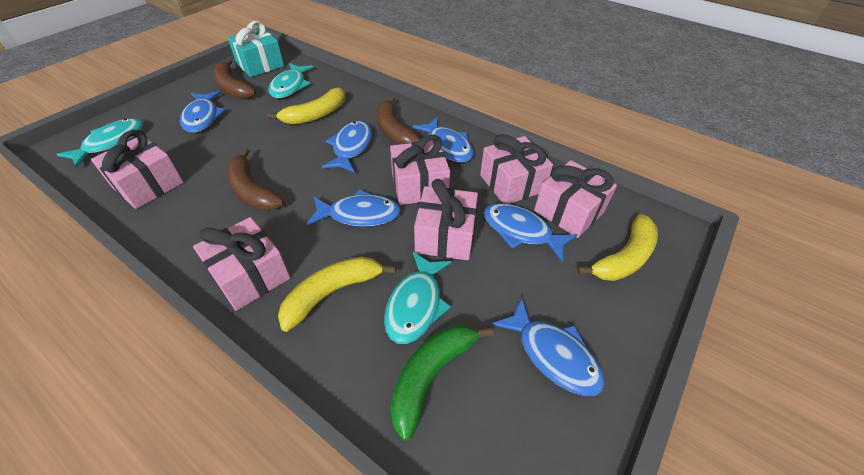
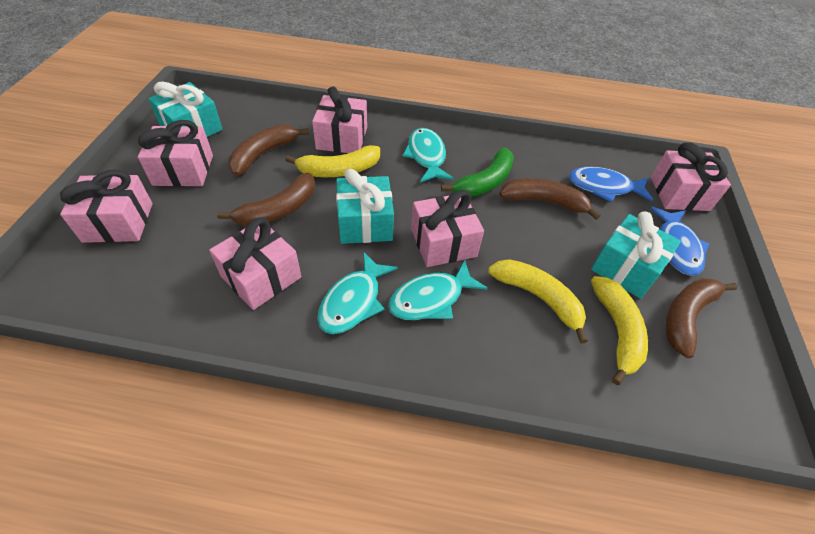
blue fish: 6 -> 2
brown banana: 3 -> 4
turquoise gift: 1 -> 3

